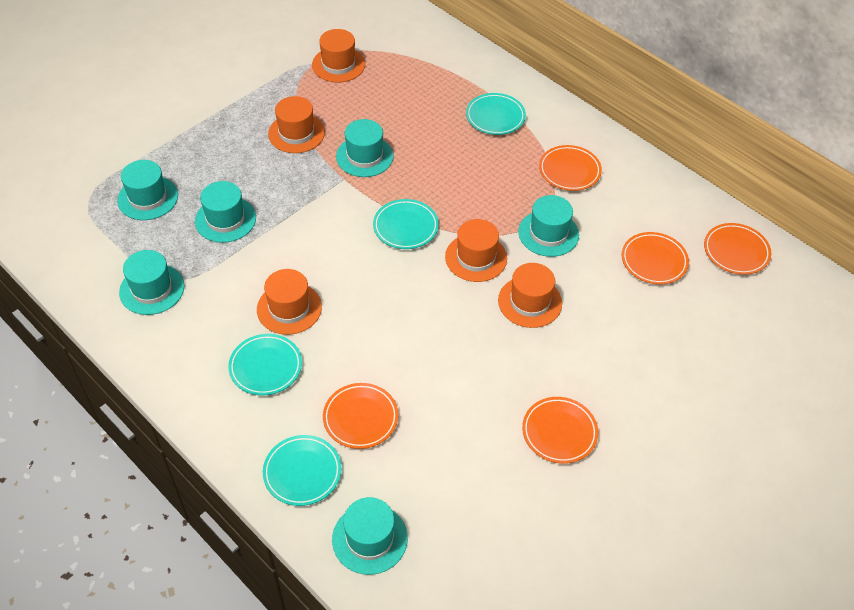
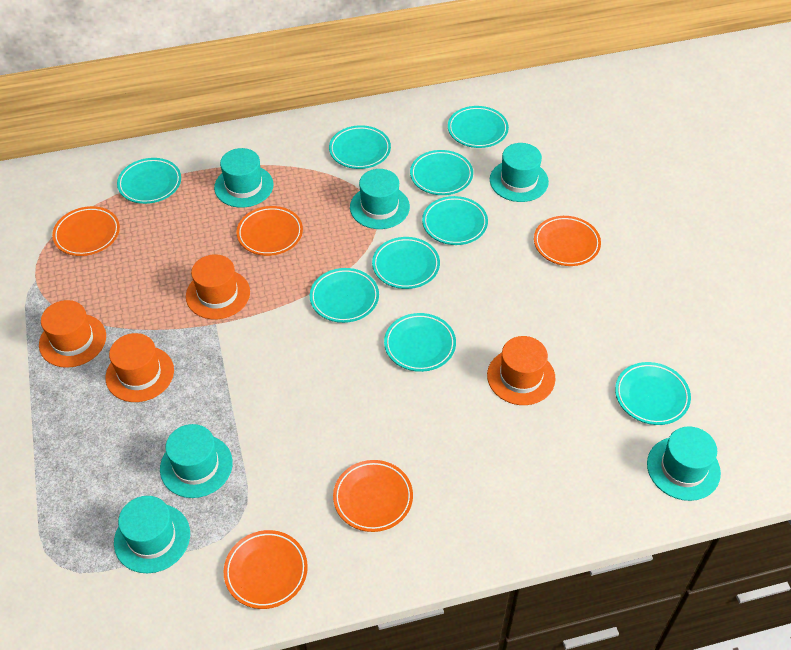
orange hat: 5 -> 4
turquoise plate: 4 -> 9

